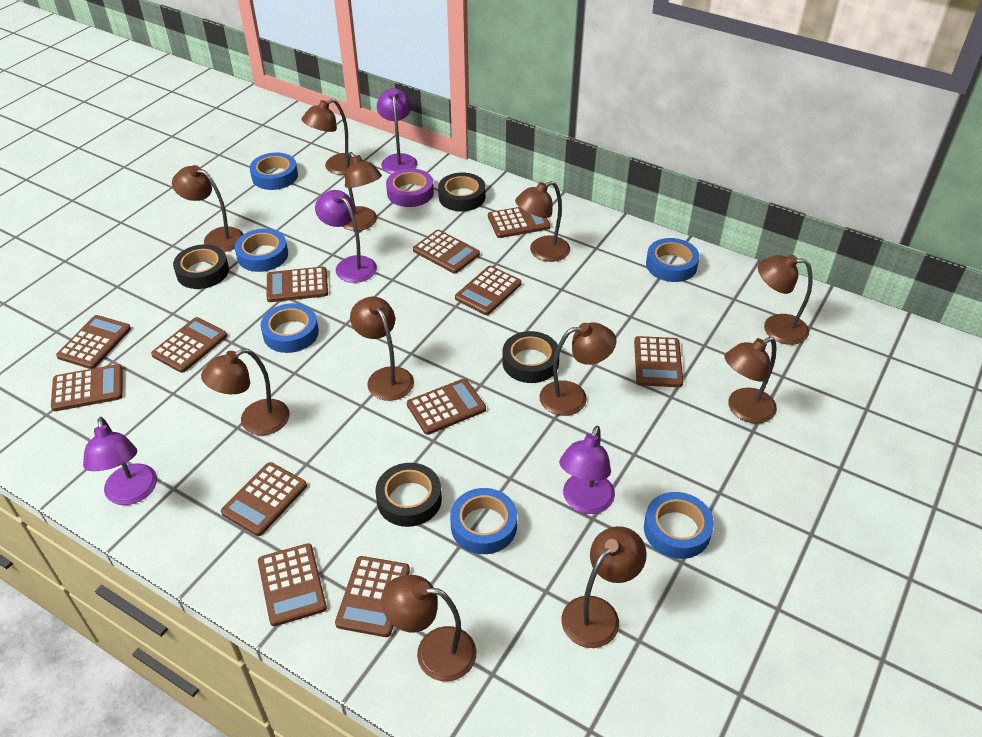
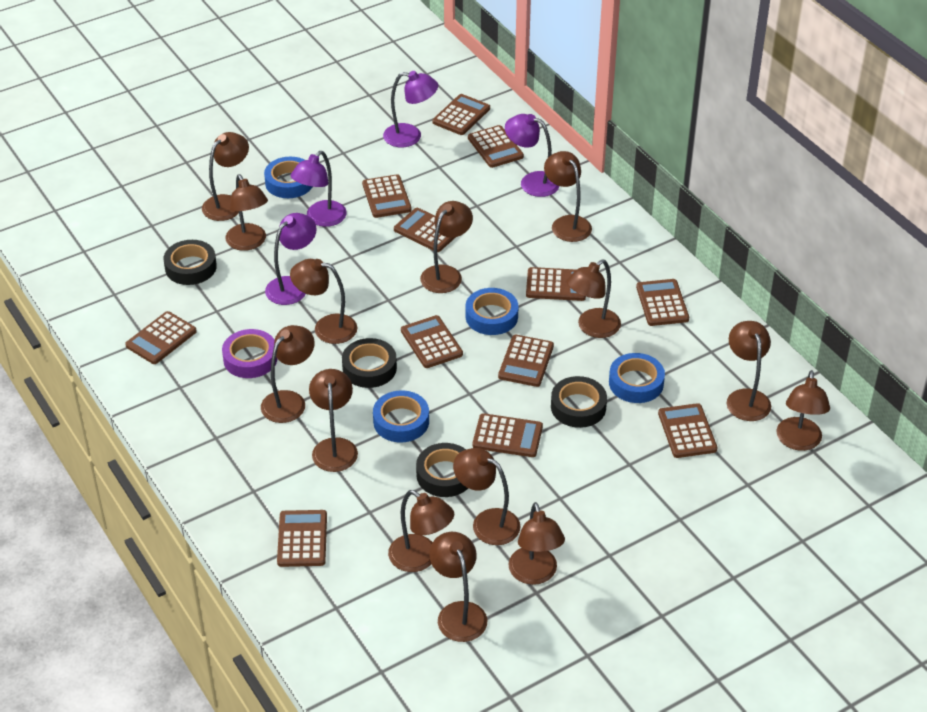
blue tape: 6 -> 4
brown lamp: 11 -> 14

